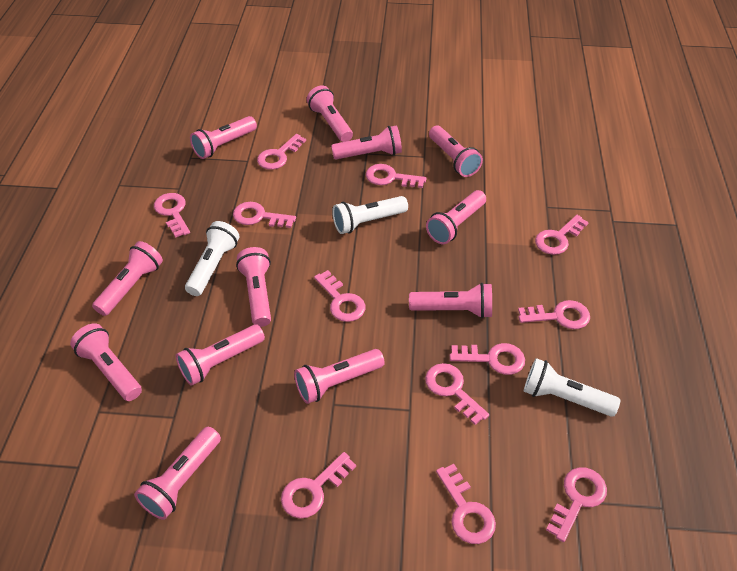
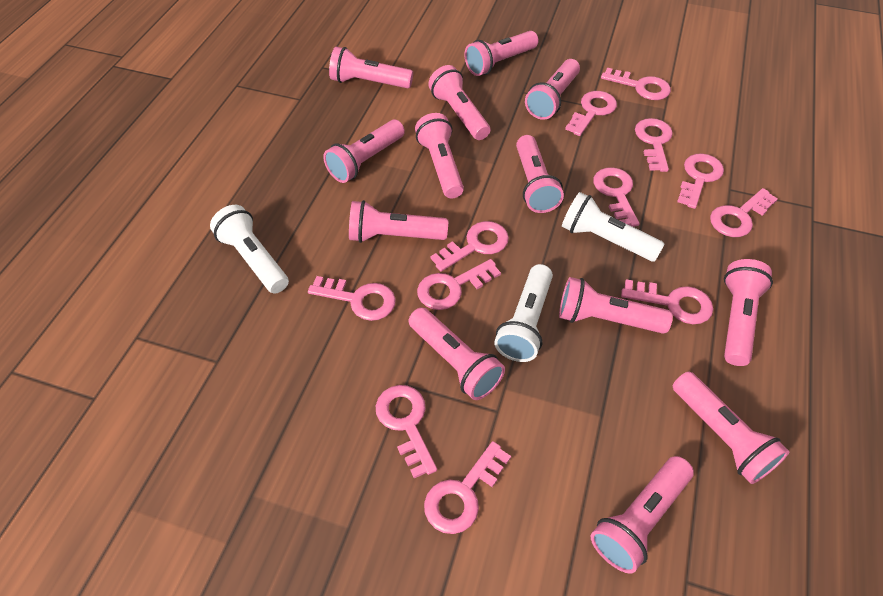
pink flashlight: 12 -> 13

